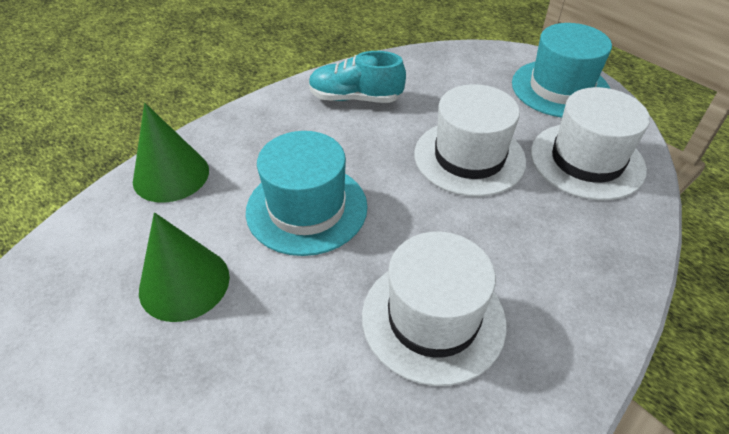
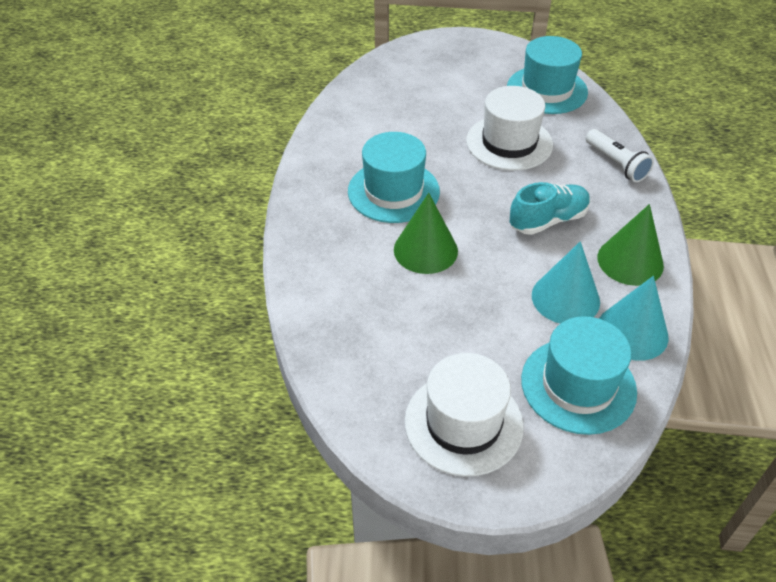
turquoise cone: 0 -> 2
turquoise hat: 2 -> 3
white flashlight: 0 -> 1
white hat: 3 -> 2

